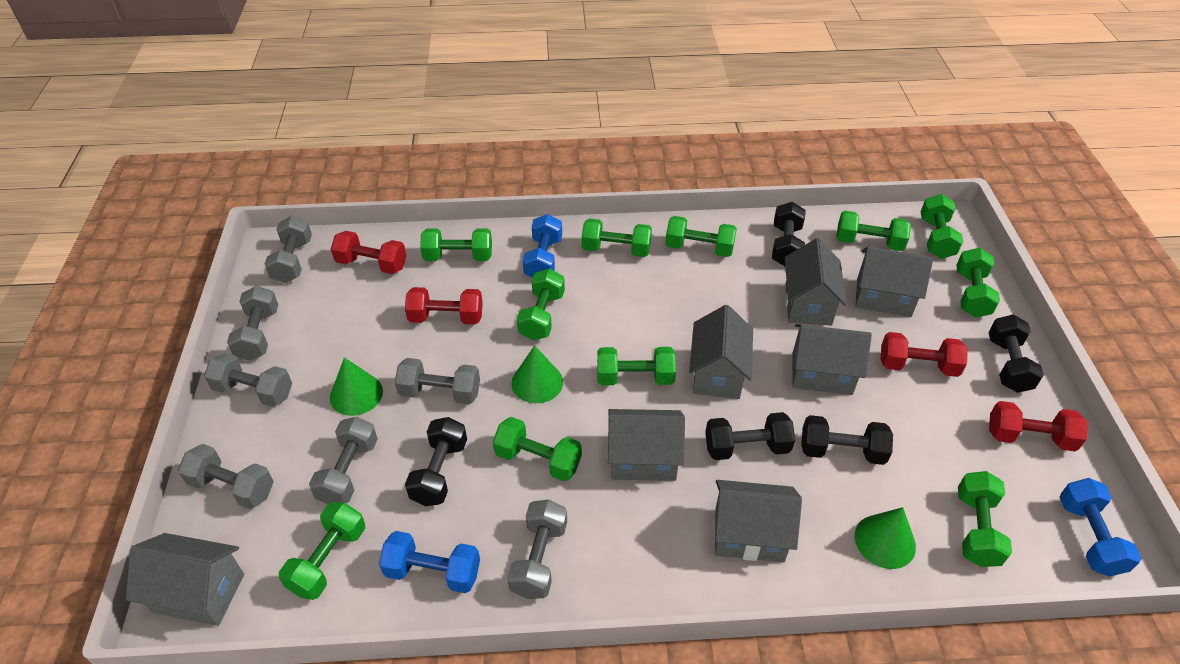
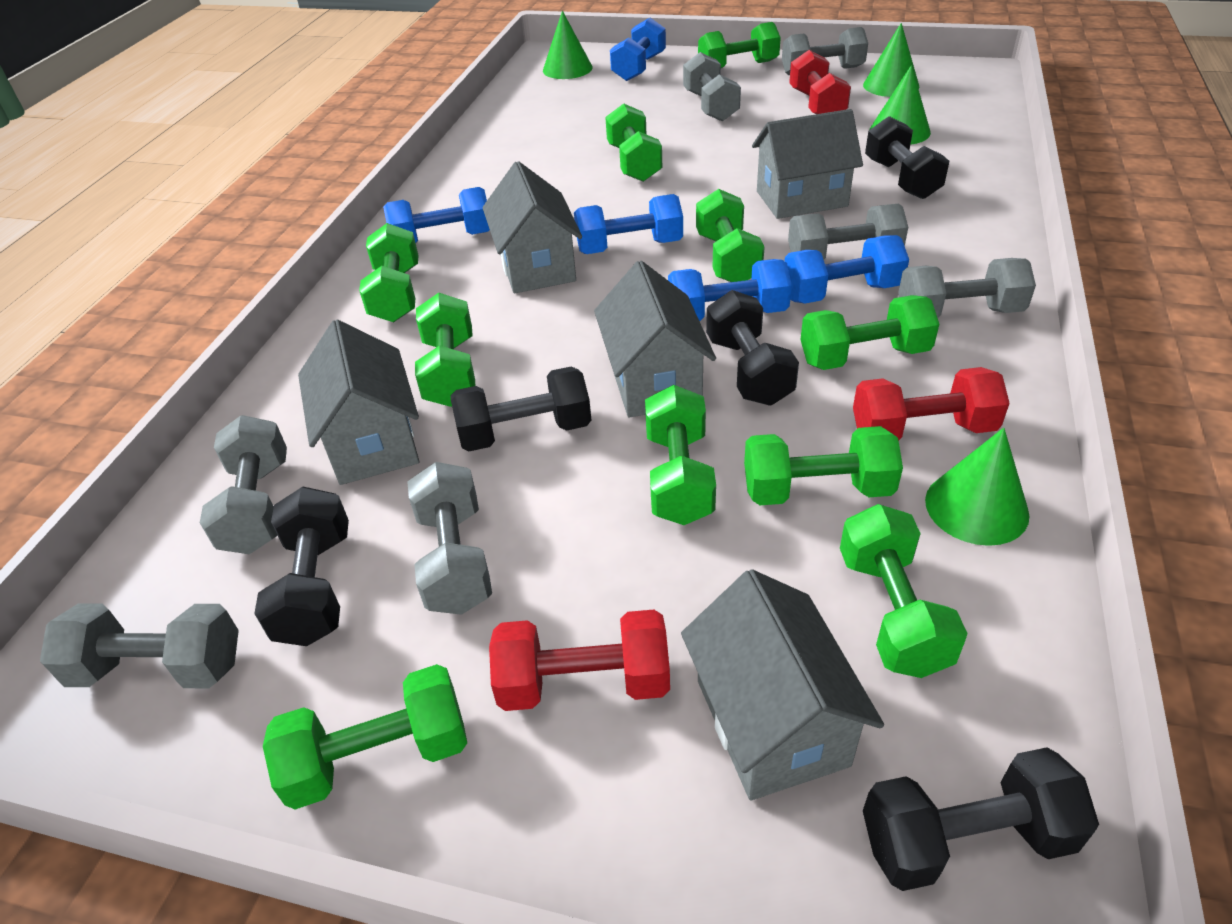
blue dumbbell: 3 -> 5
green cone: 3 -> 4
green dumbbell: 11 -> 10
grey house: 7 -> 5
red dumbbell: 4 -> 3

